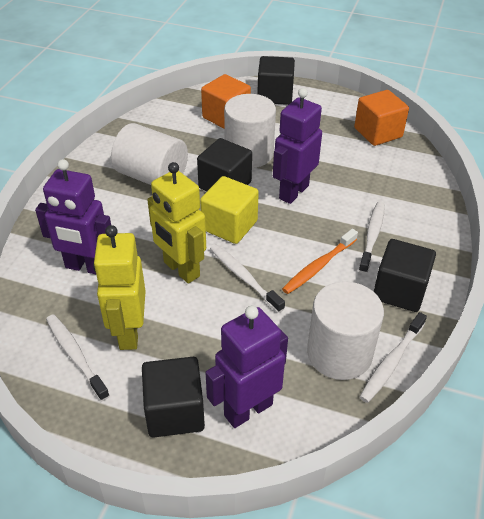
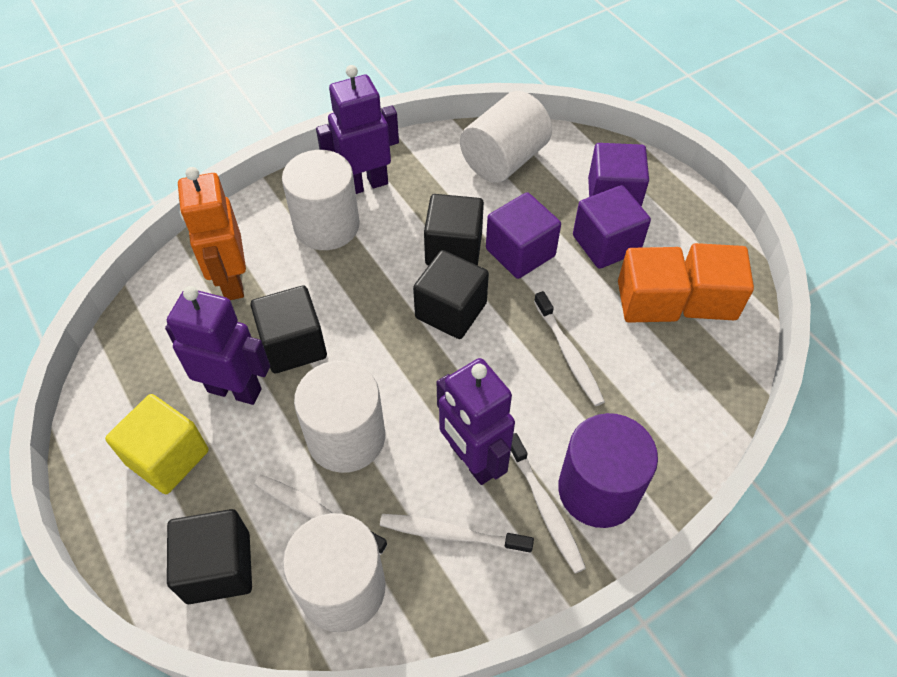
orange robot: 0 -> 1
orange toothbrush: 1 -> 0
purple cube: 0 -> 3
purple cylinder: 0 -> 1
white cylinder: 3 -> 4
yellow robot: 2 -> 0

